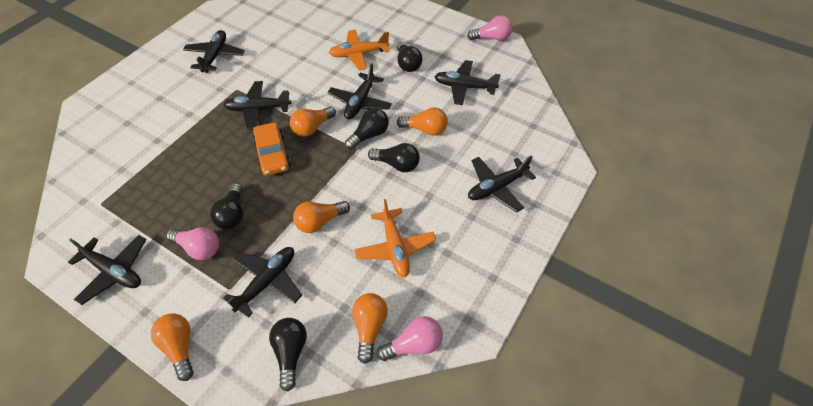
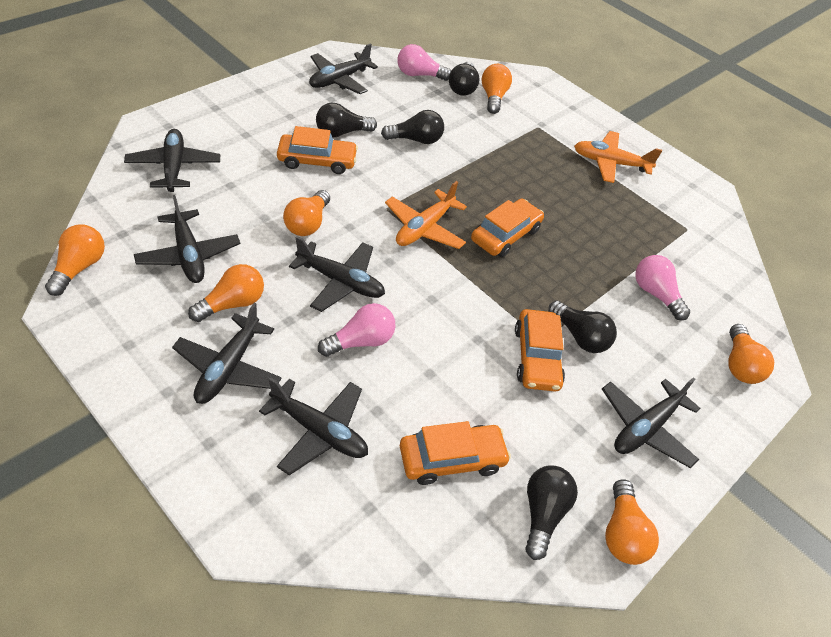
orange car: 1 -> 4
orange light bulb: 5 -> 6

